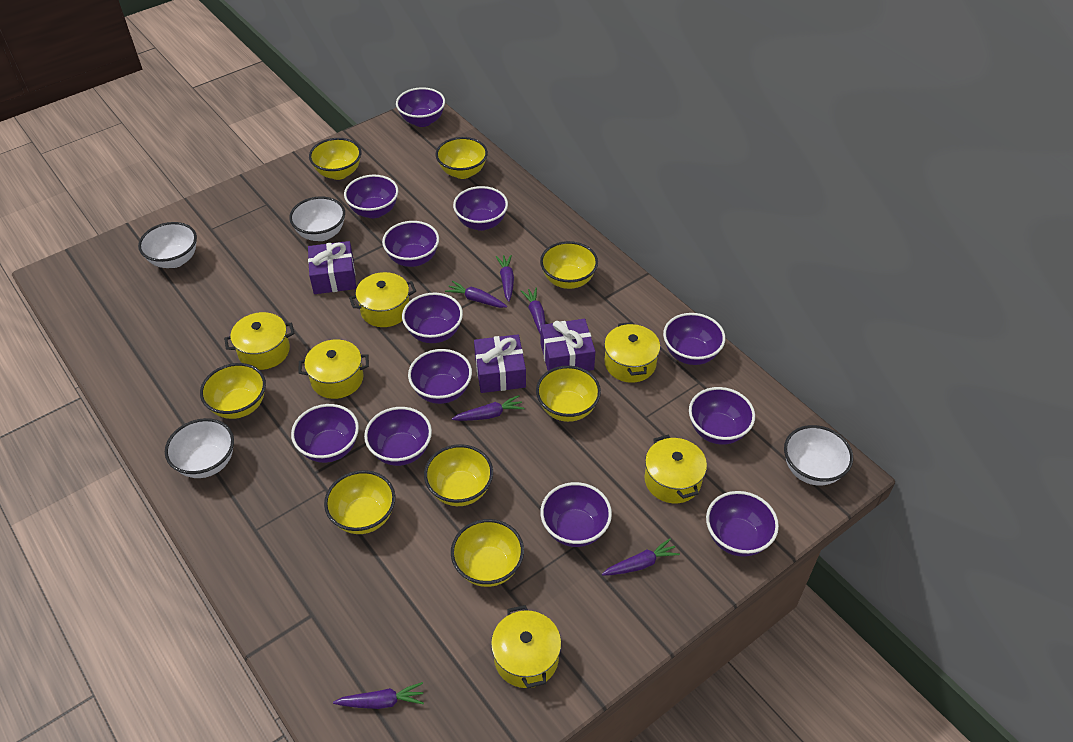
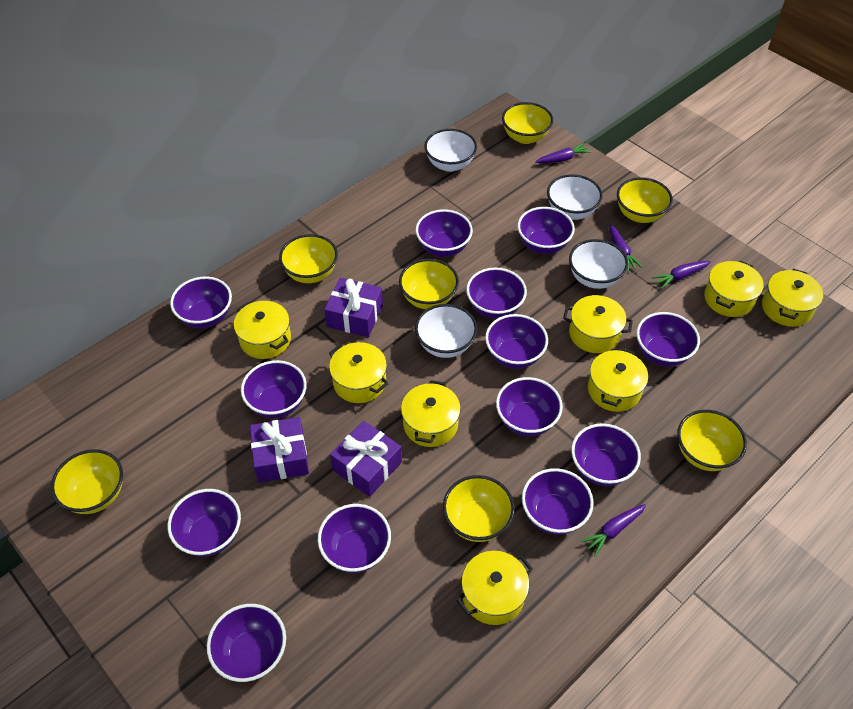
purple bowl: 12 -> 13
purple carrot: 6 -> 4
yellow bowl: 8 -> 7
yellow pot: 6 -> 8

